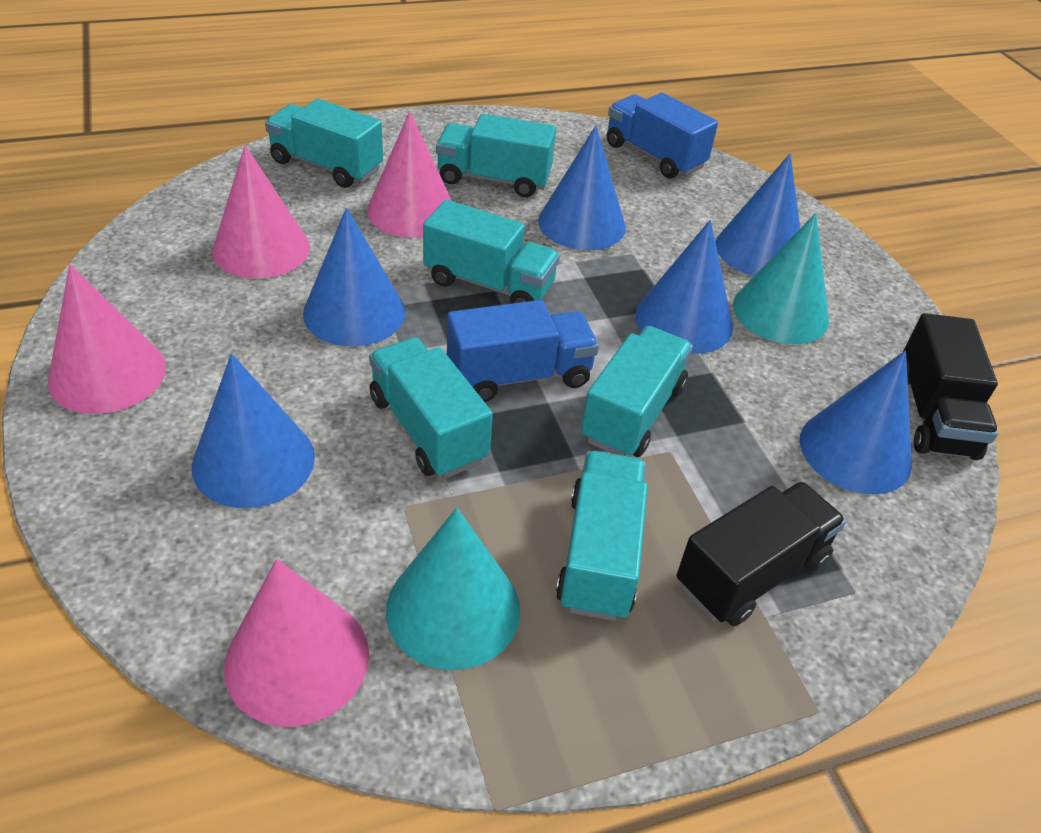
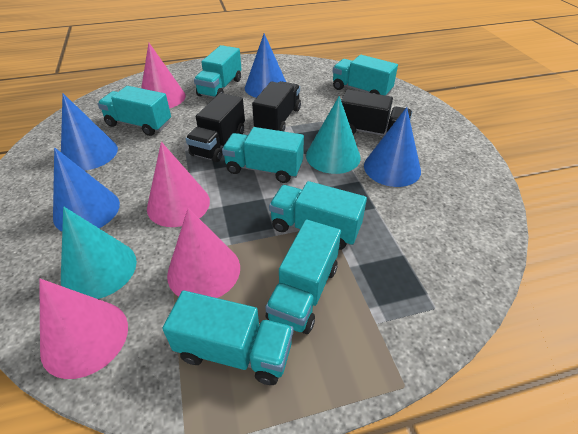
black truck: 2 -> 3
blue cone: 6 -> 4
blue truck: 2 -> 0
turquoise truck: 6 -> 7

